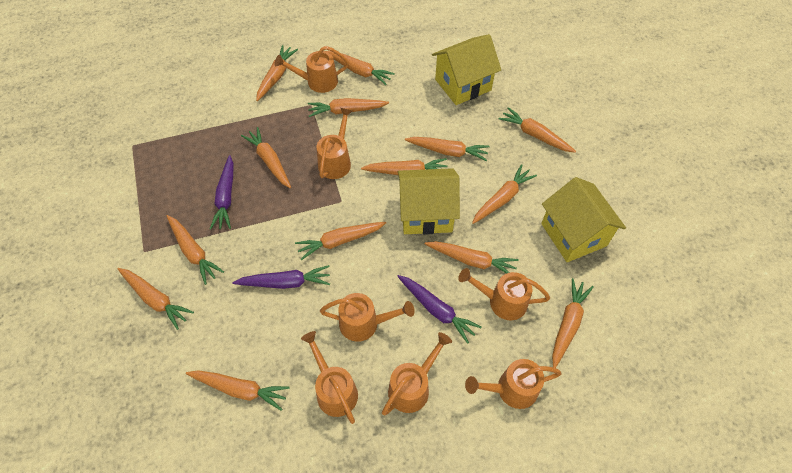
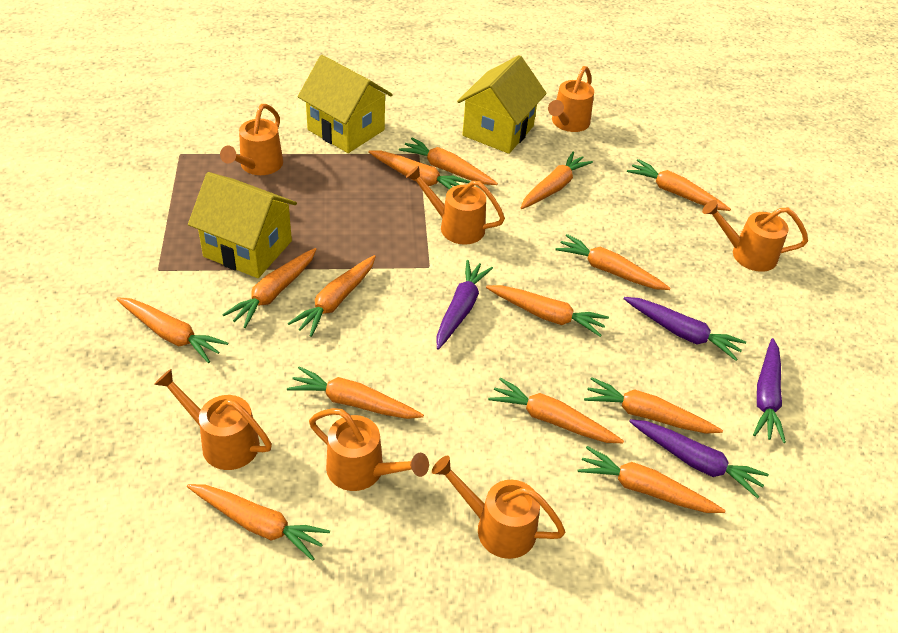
purple carrot: 3 -> 4

